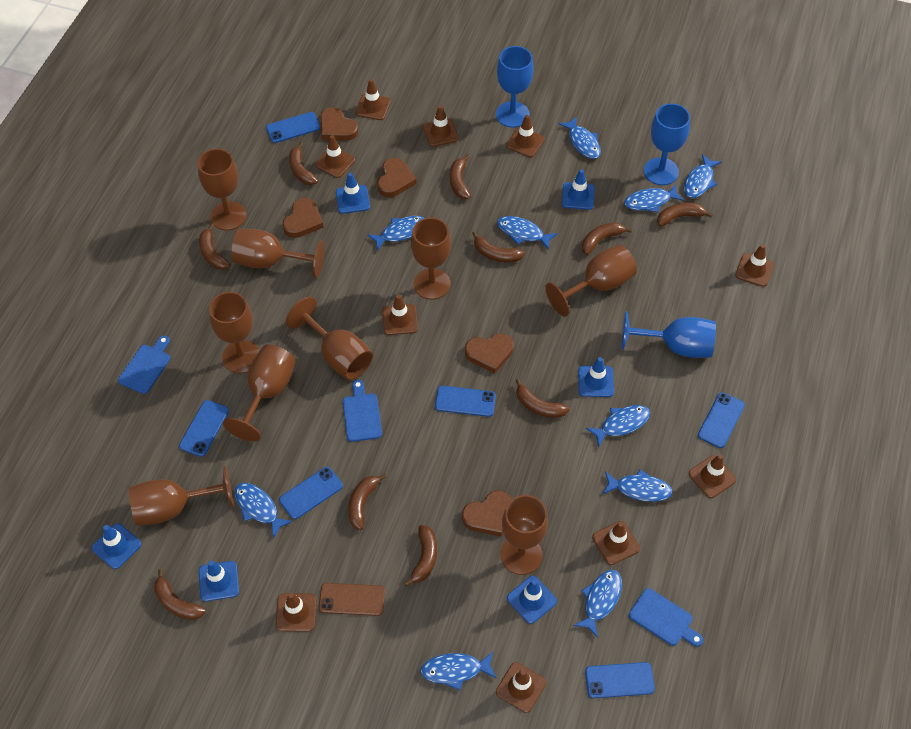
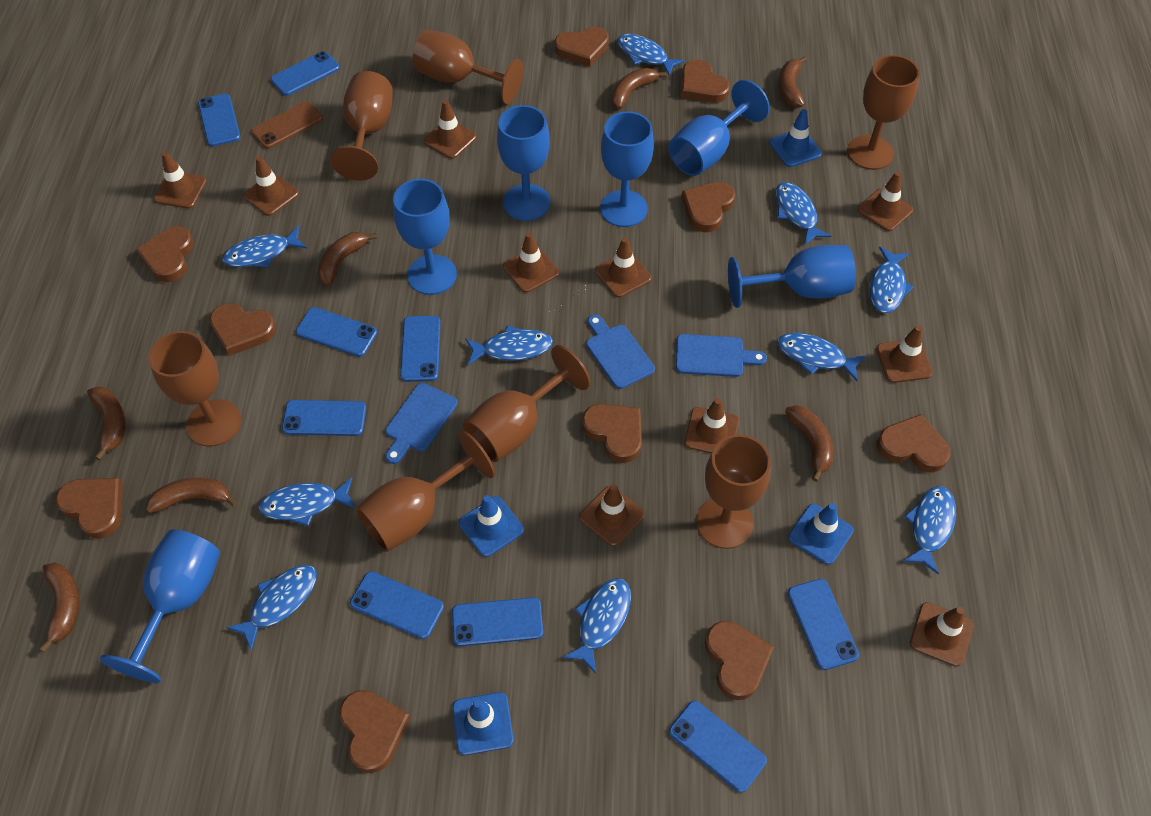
blue goblet: 3 -> 6
blue phone: 6 -> 9
blue traffic cone: 6 -> 4
brown banana: 10 -> 7
brown goblet: 9 -> 7
brown heart: 5 -> 10

